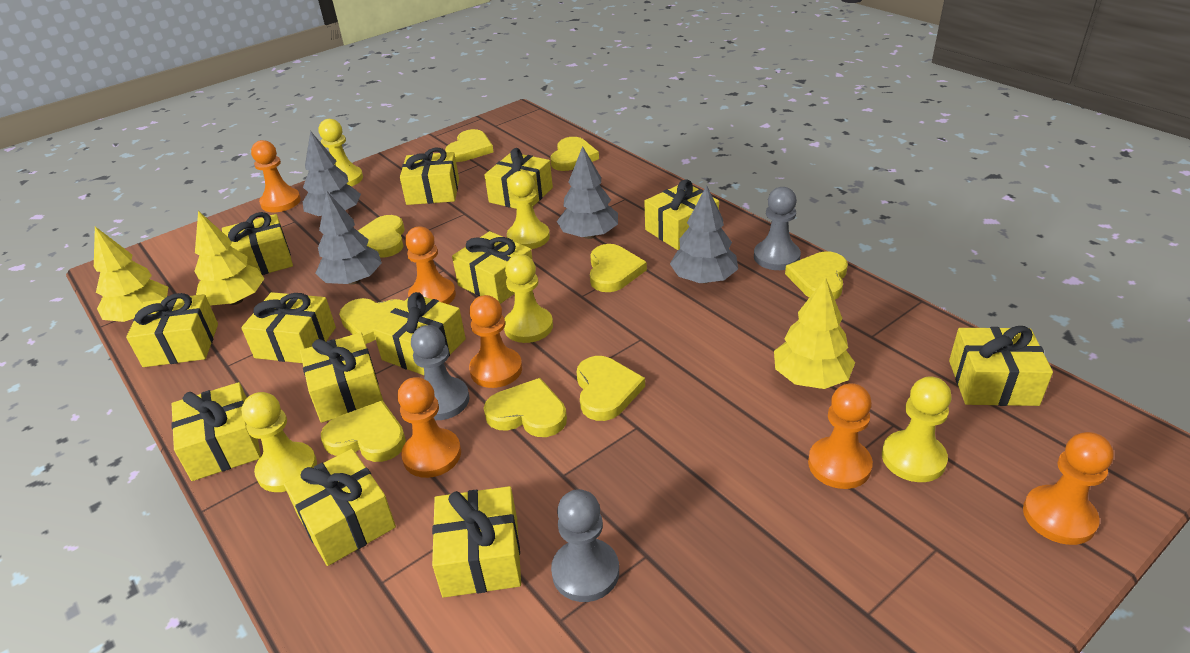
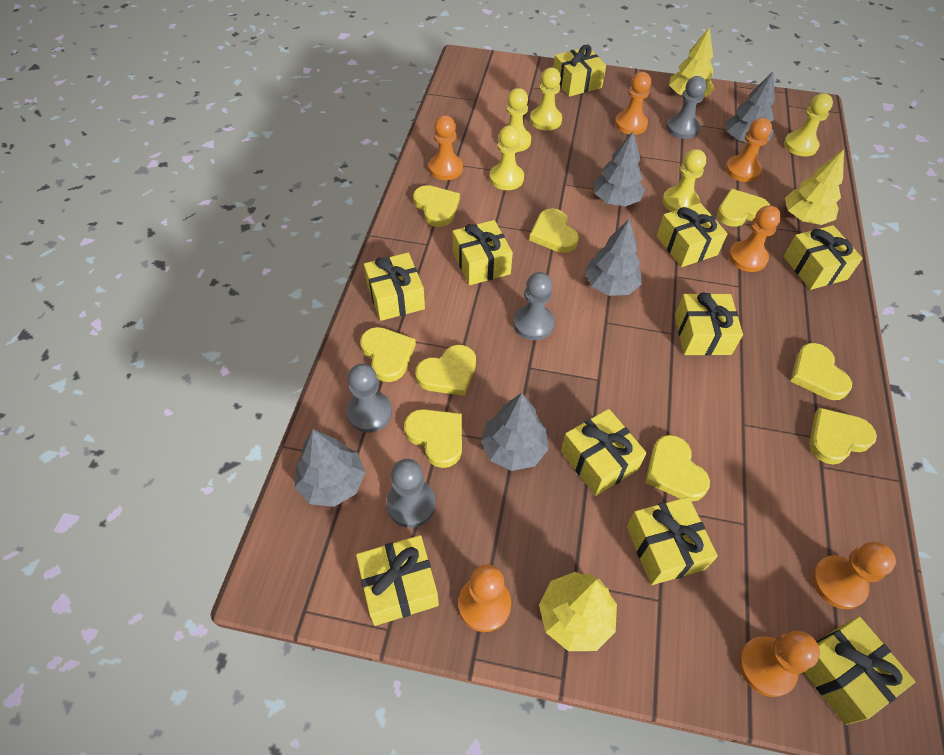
grey pawn: 3 -> 4
grey tree: 4 -> 5
orange pawn: 6 -> 7
yellow gift: 13 -> 10

